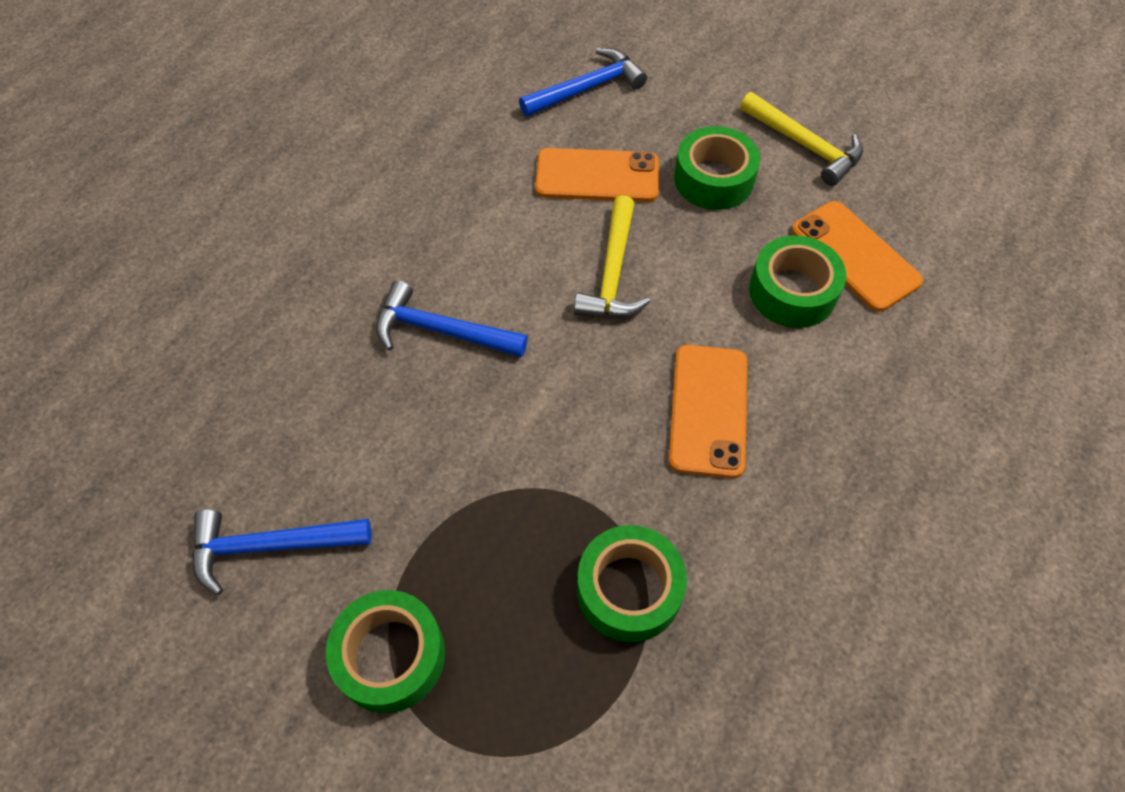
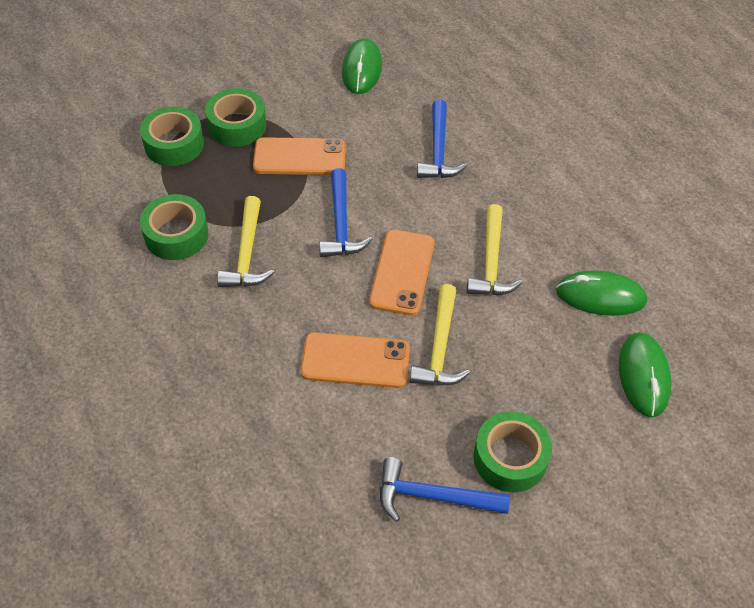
green mouse: 0 -> 3
yellow hammer: 2 -> 3

